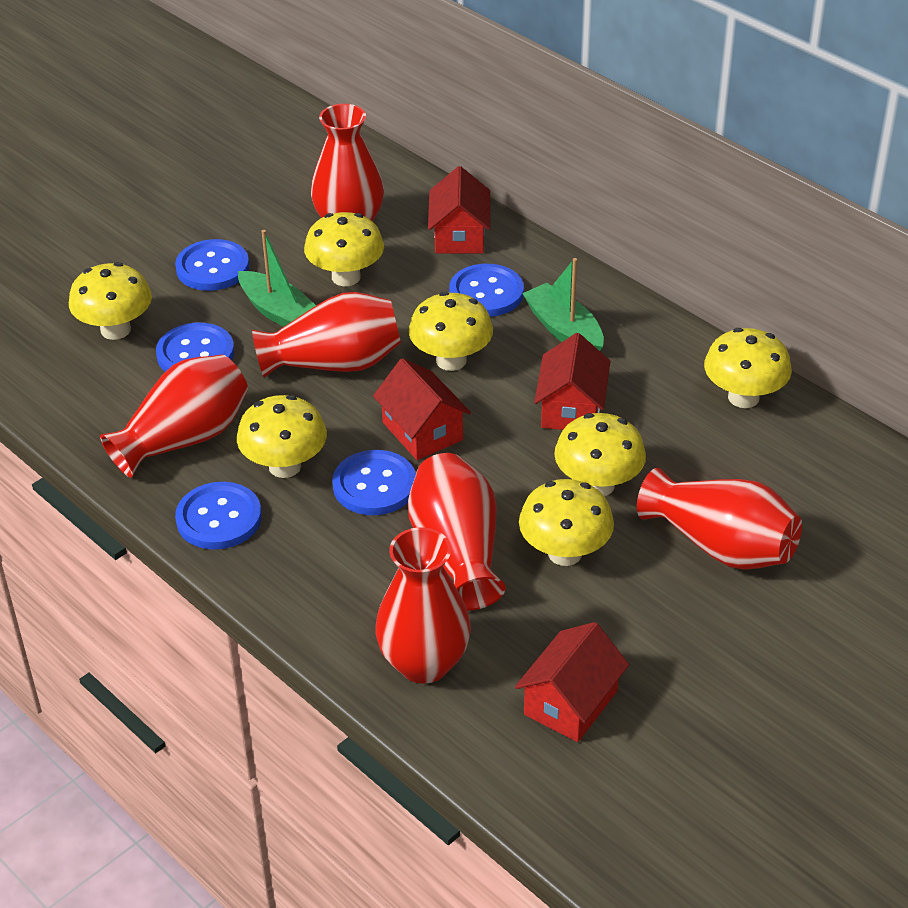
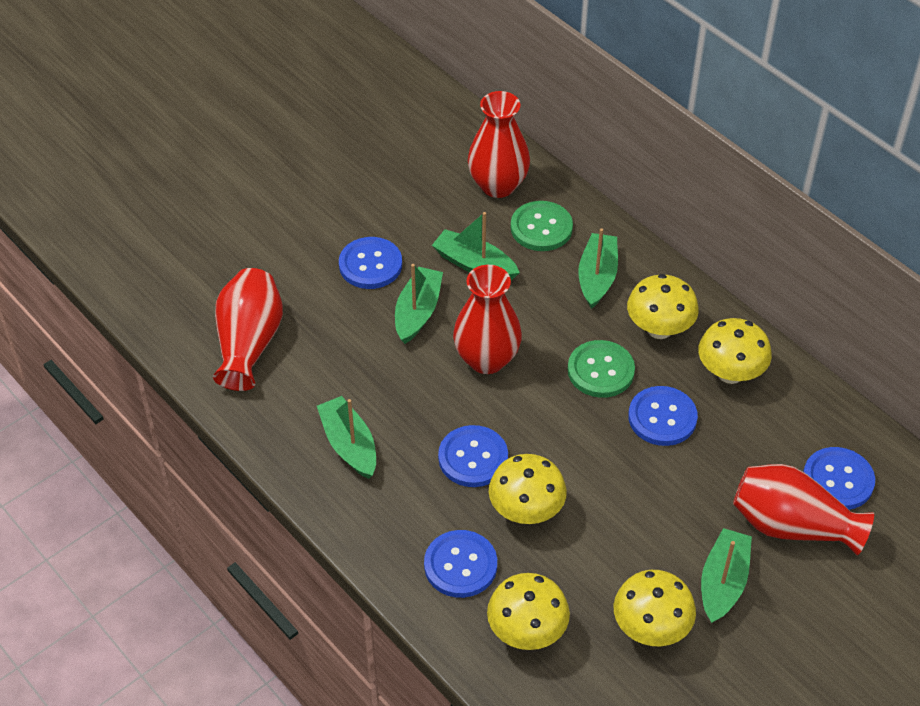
green boat: 2 -> 5
green button: 0 -> 2
red house: 4 -> 0
red vase: 6 -> 4
yellow mushroom: 7 -> 5

